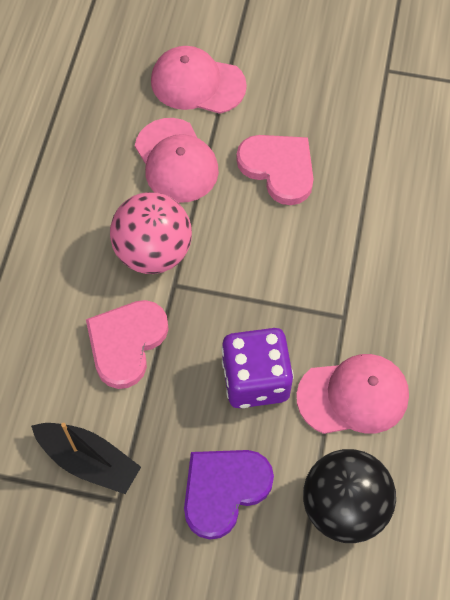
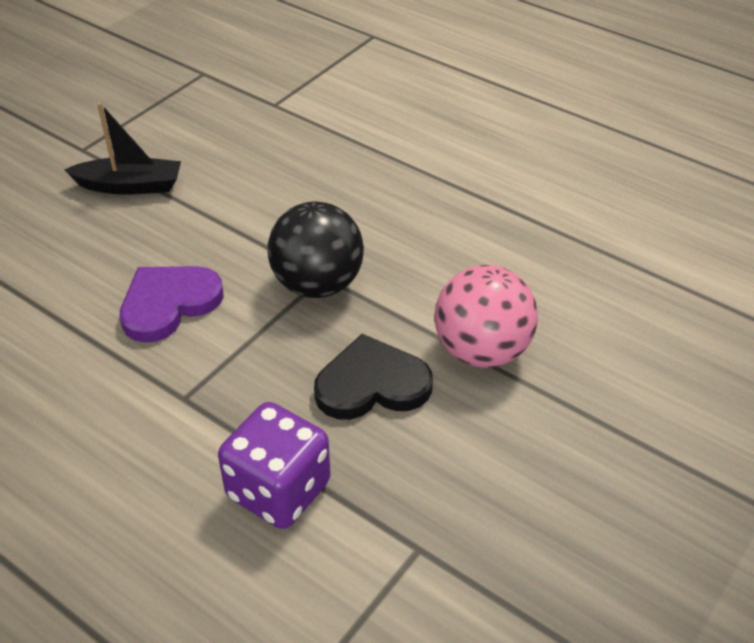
black heart: 0 -> 1
pink cap: 3 -> 0
pink heart: 2 -> 0

